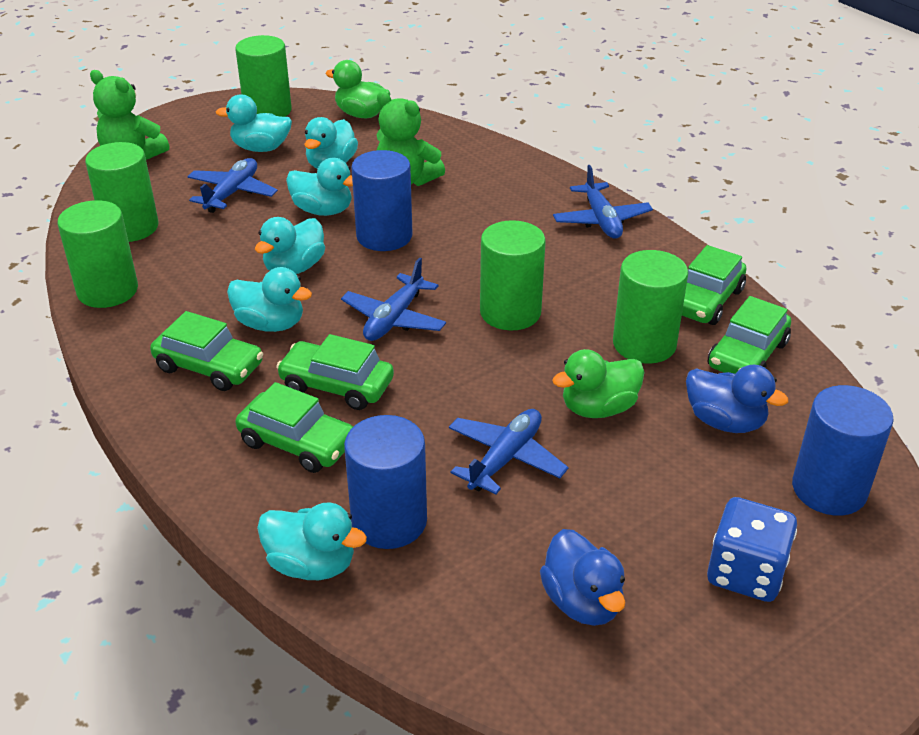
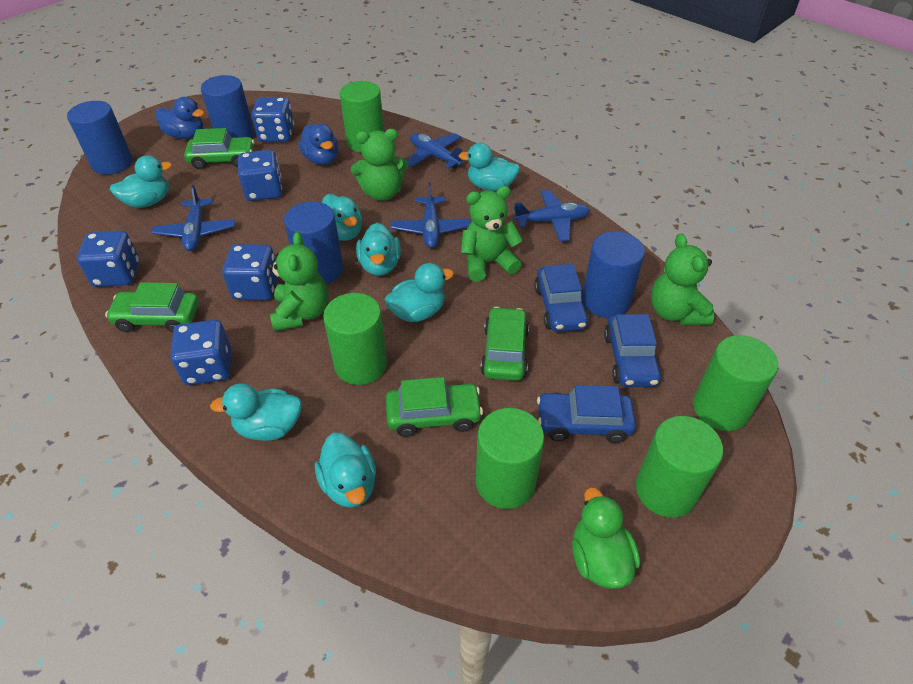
blue car: 0 -> 3
blue cylinder: 3 -> 4
blue dice: 1 -> 5
green car: 5 -> 4
green duck: 2 -> 1
green teddy bear: 2 -> 4
turquoise duck: 6 -> 7

